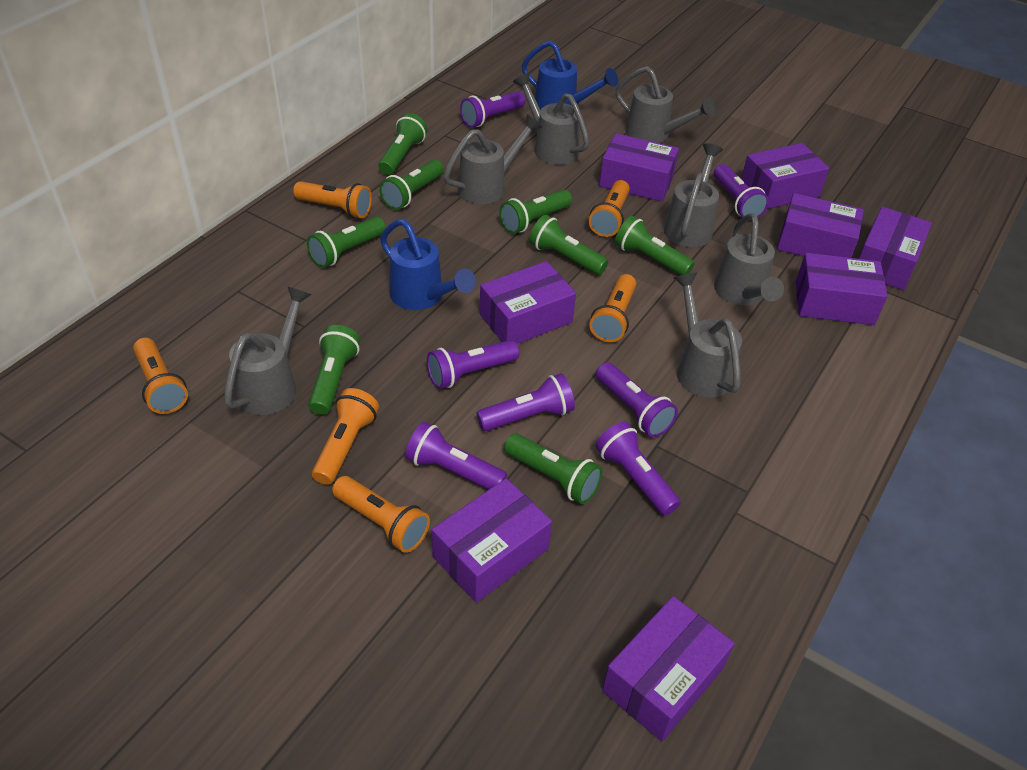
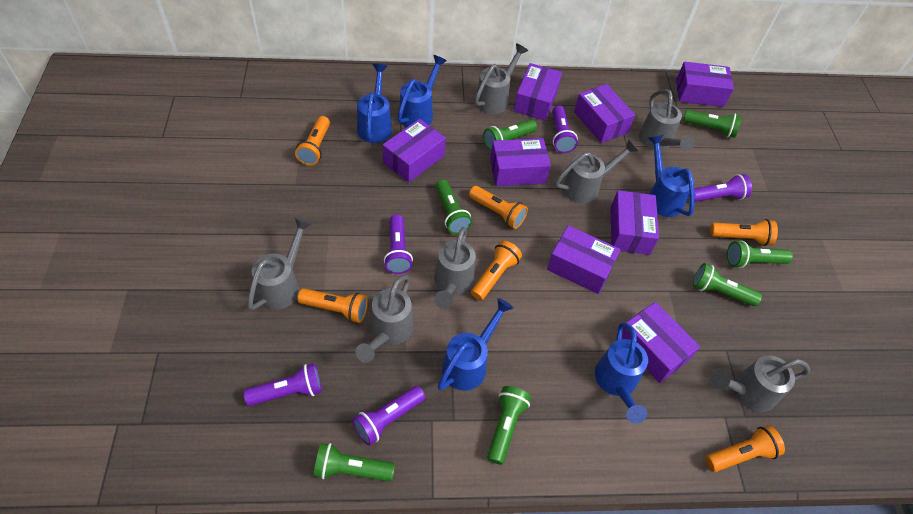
blue watering can: 2 -> 5
green flashlight: 8 -> 7
purple flashlight: 7 -> 5

